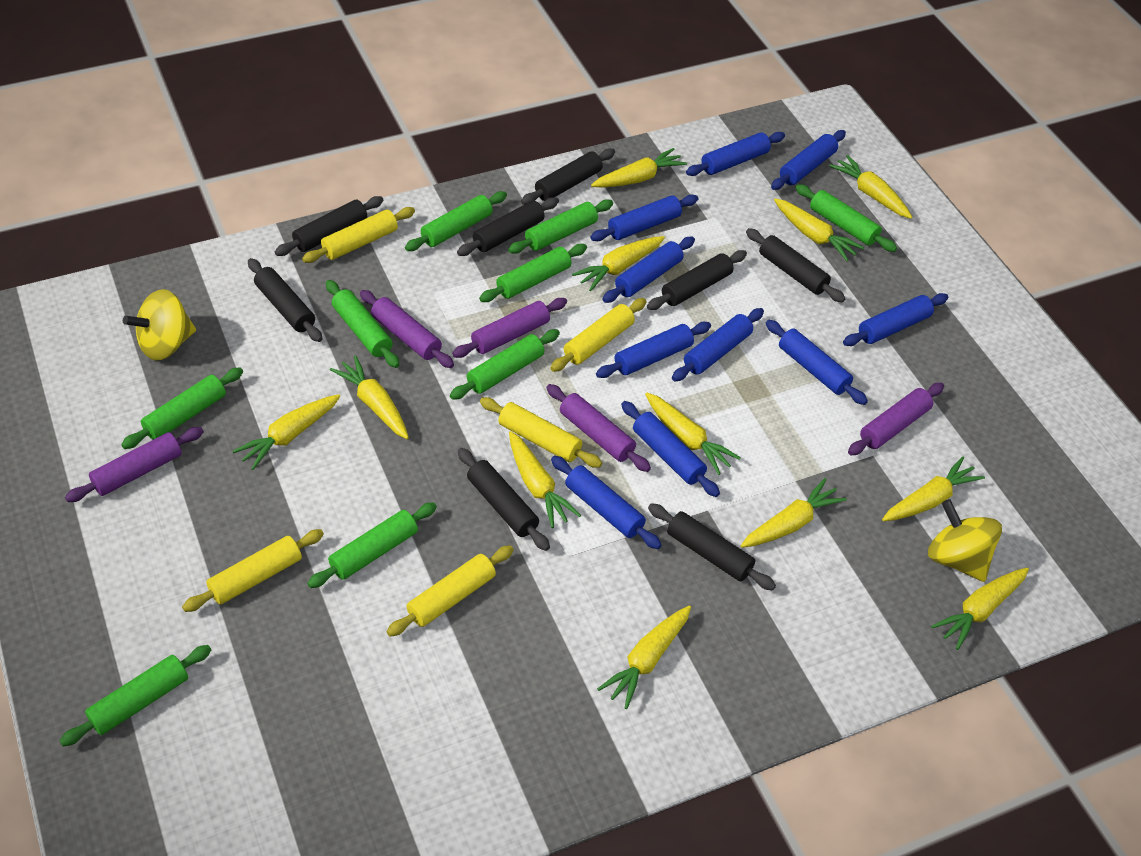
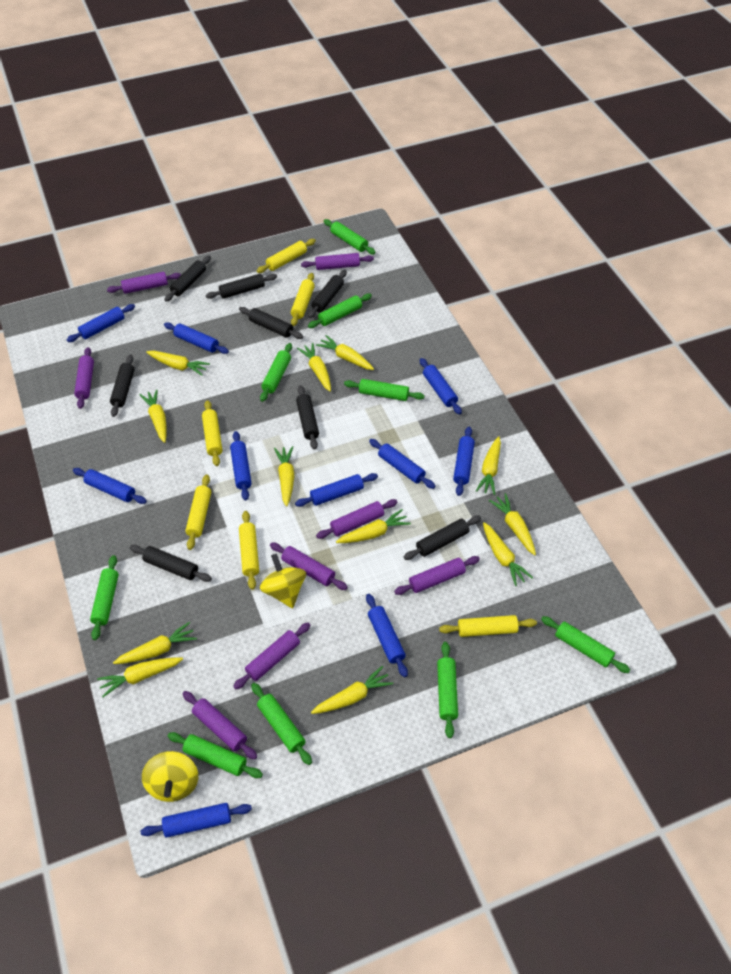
purple rolling pin: 5 -> 8
yellow rolling pin: 5 -> 6

